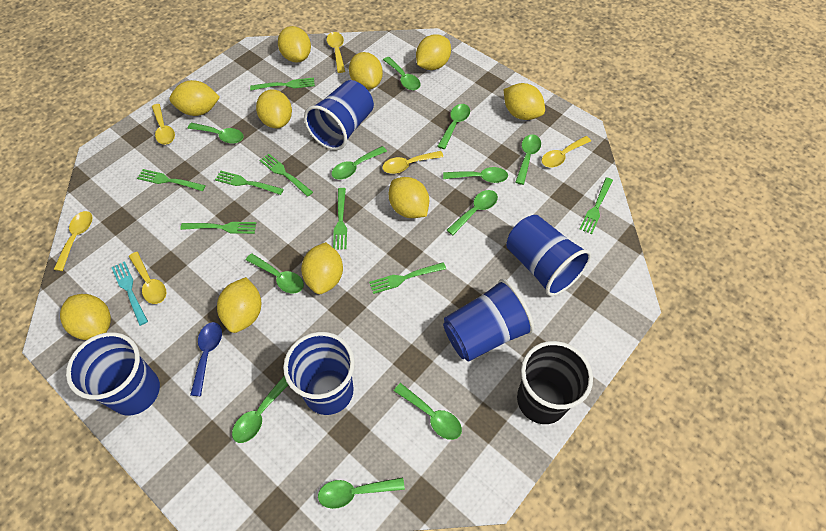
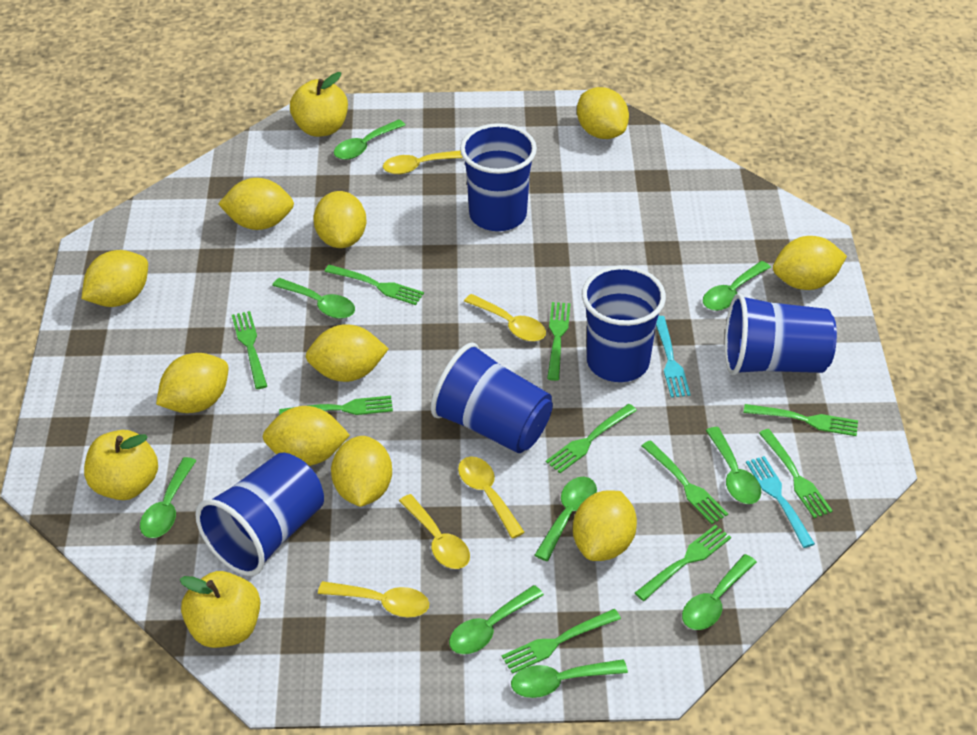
black cup: 1 -> 0
blue spoon: 1 -> 0
green fork: 8 -> 10
green spoon: 11 -> 9
turquoise fork: 1 -> 2
yellow apple: 0 -> 3
yellow spoon: 6 -> 5

